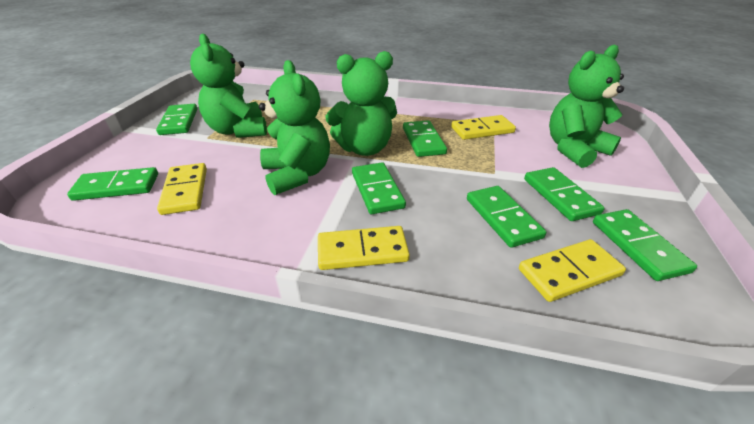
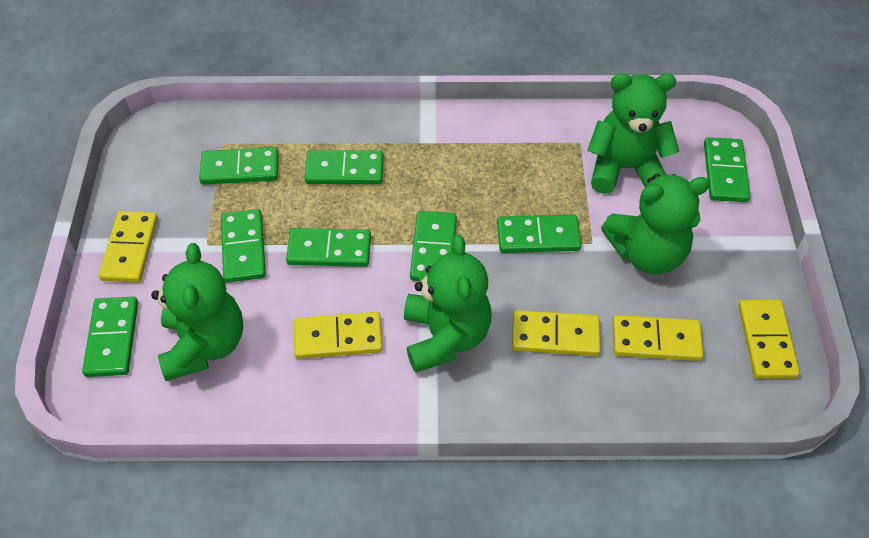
green domino: 7 -> 8
yellow domino: 4 -> 5

